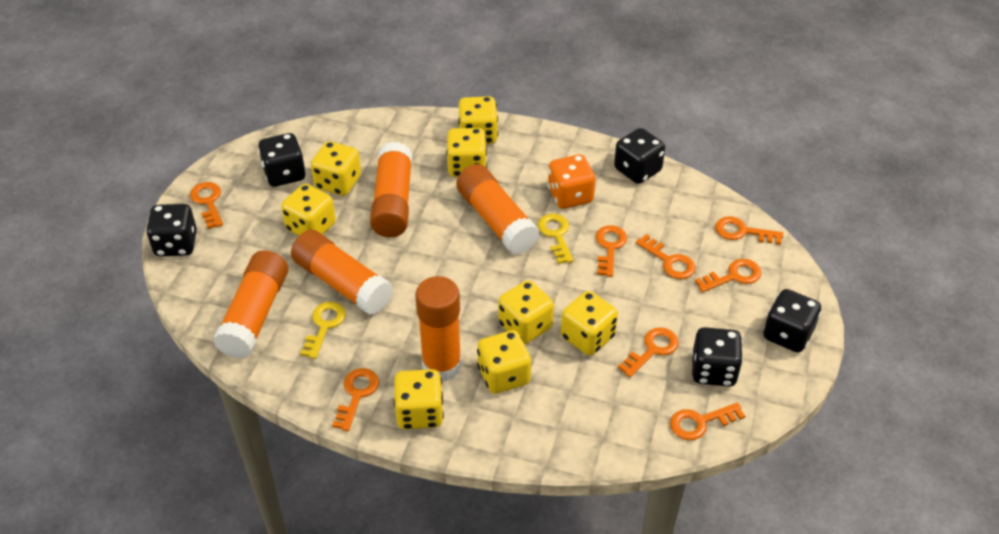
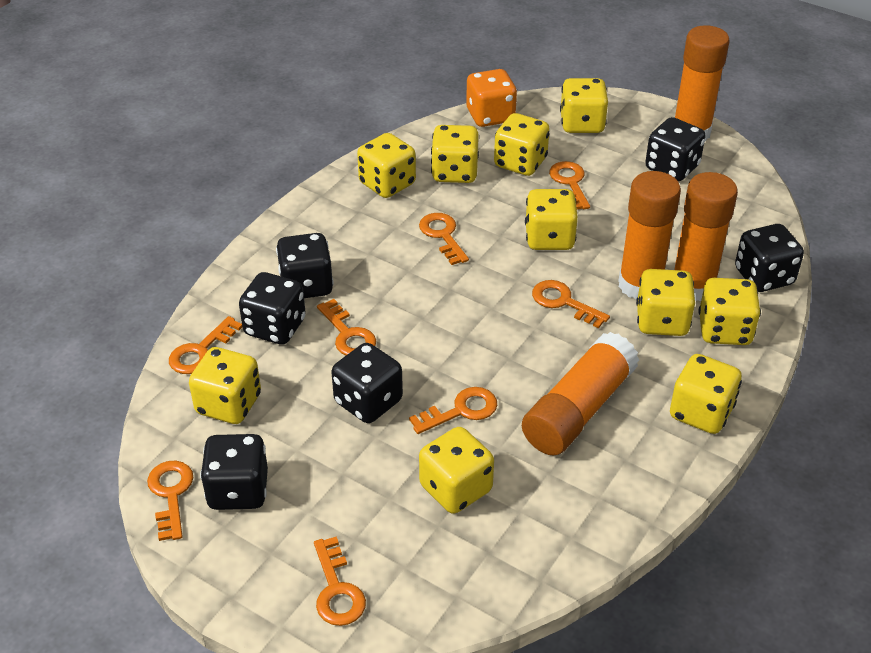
black dice: 5 -> 6
orange glue stick: 5 -> 4
yellow dice: 8 -> 10
yellow key: 2 -> 0

